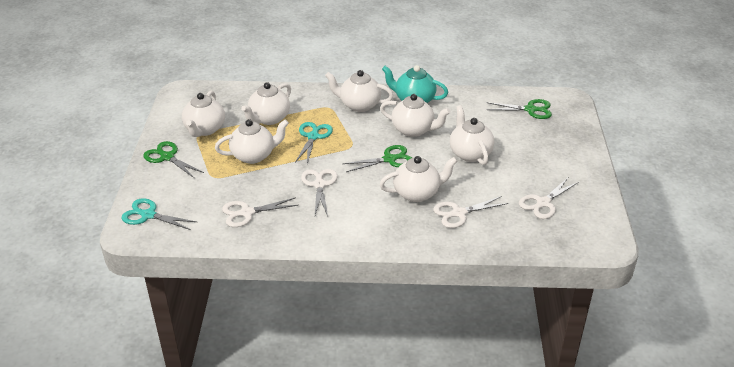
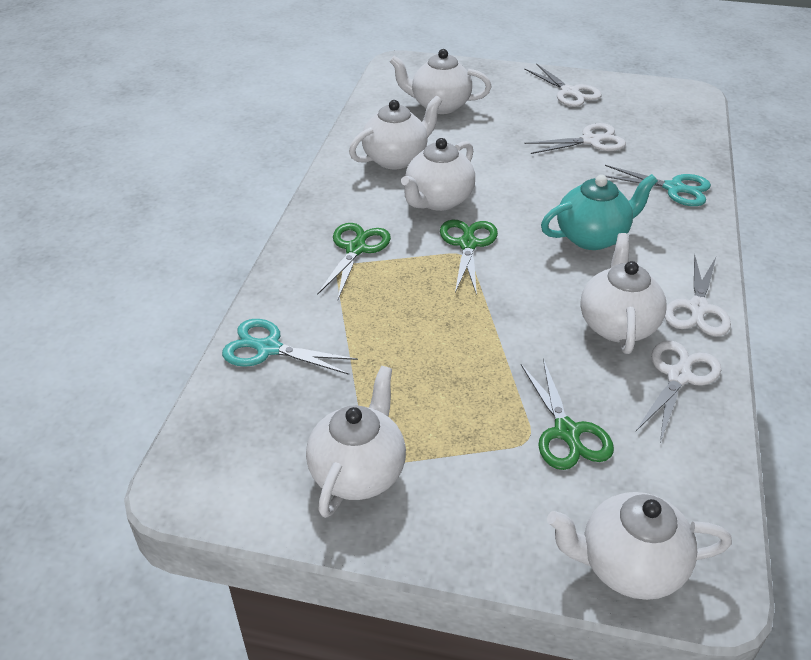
white teapot: 7 -> 6

